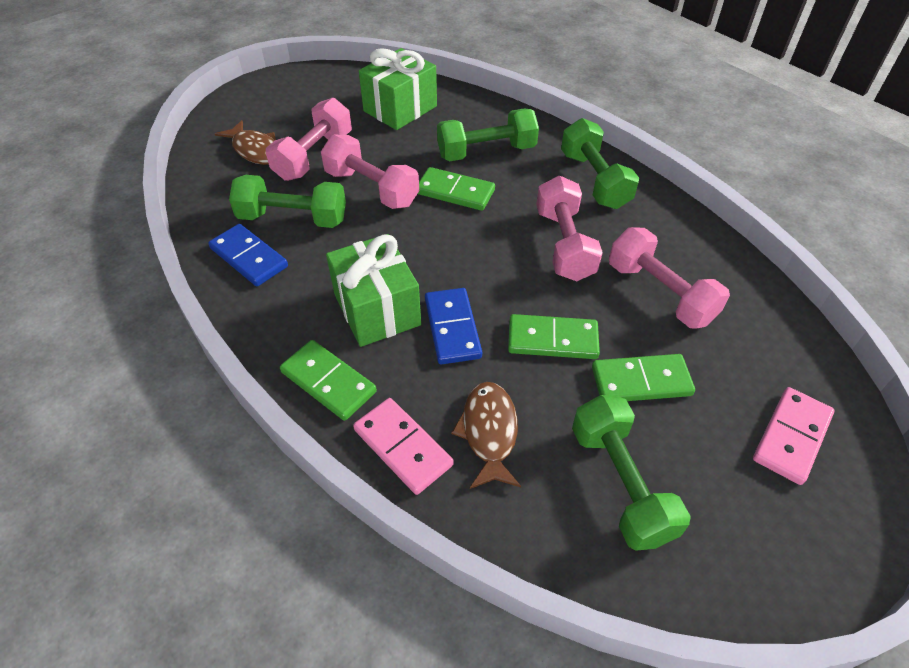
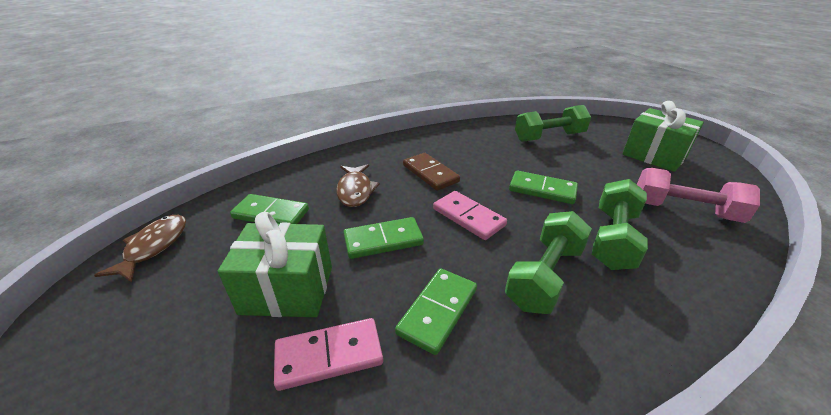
blue domino: 2 -> 0
brown domino: 0 -> 1
green dumbbell: 4 -> 3
pink dumbbell: 4 -> 1

